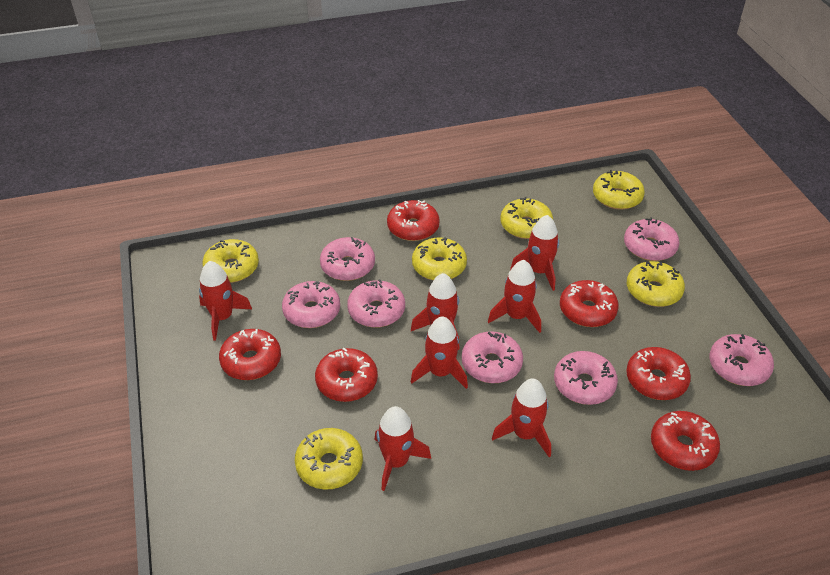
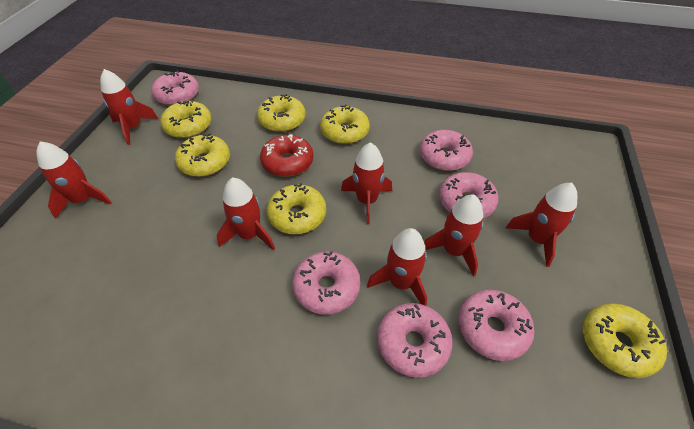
pink donut: 7 -> 6
red donut: 6 -> 1

